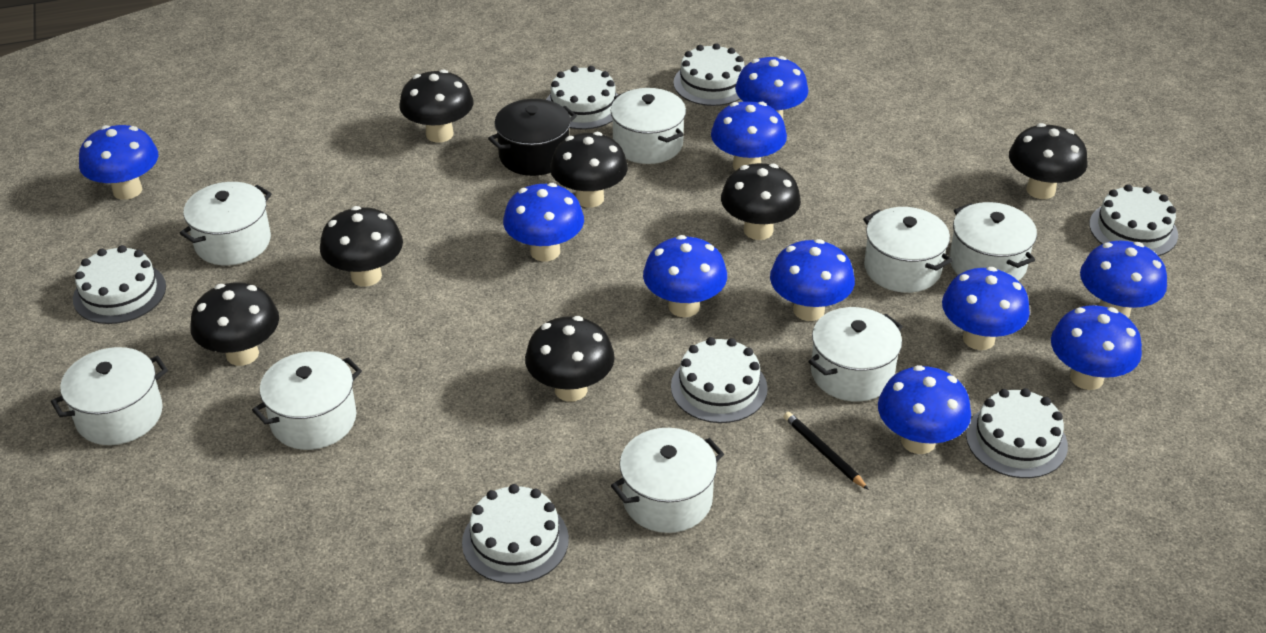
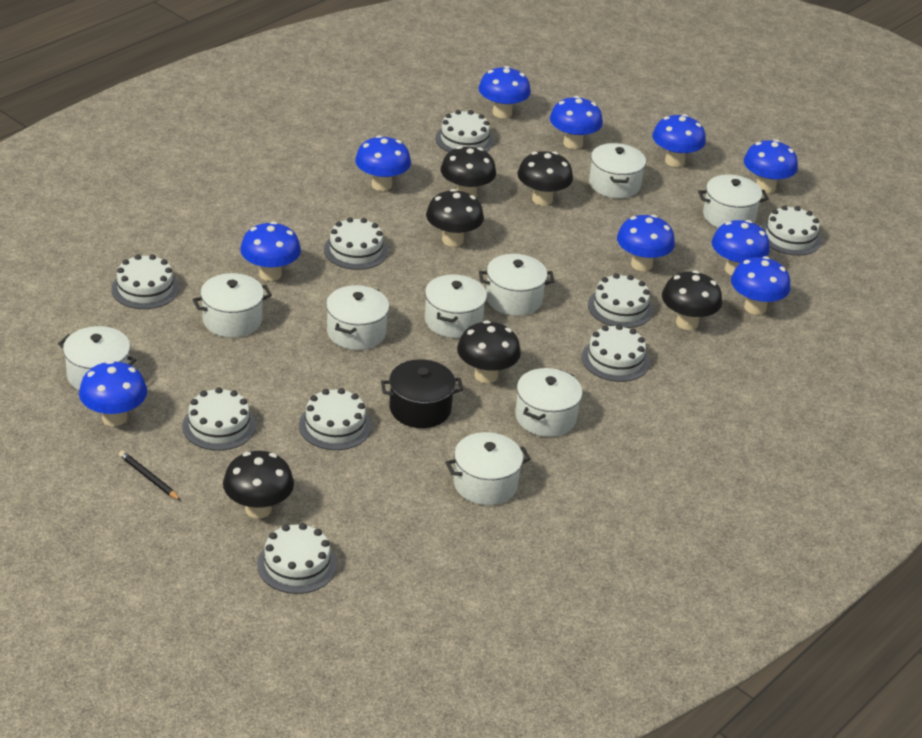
black mushroom: 7 -> 6
white cake: 7 -> 9
white pot: 8 -> 9

